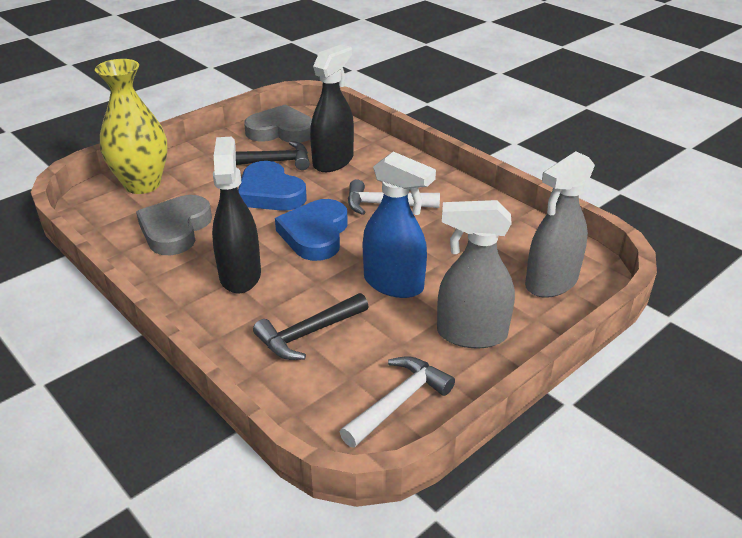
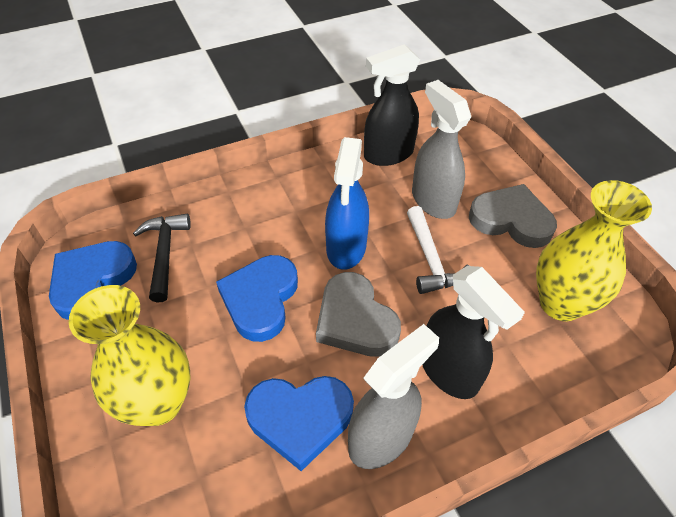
black hammer: 2 -> 1
blue heart: 2 -> 3
white hammer: 2 -> 1
yellow vase: 1 -> 2

